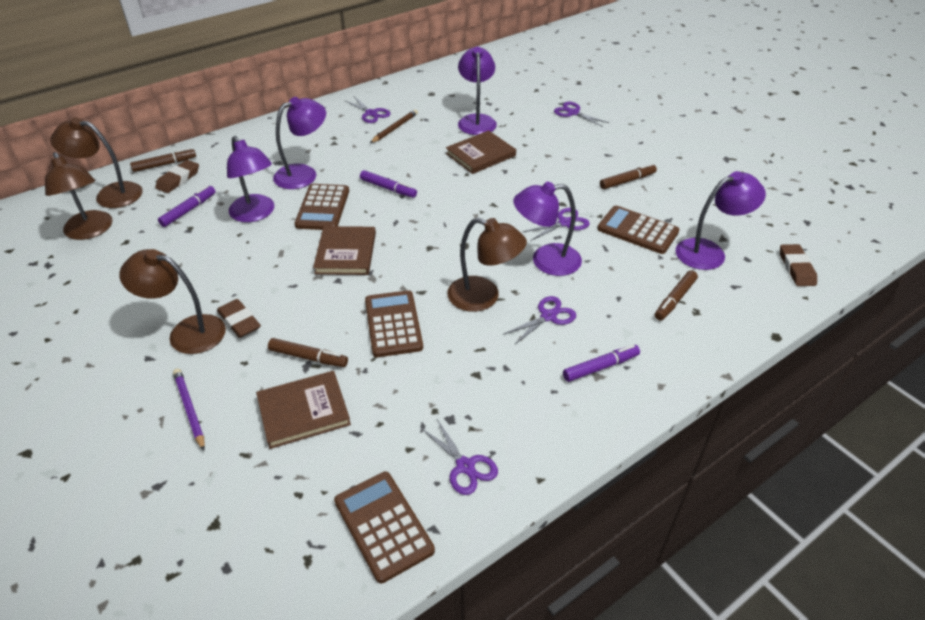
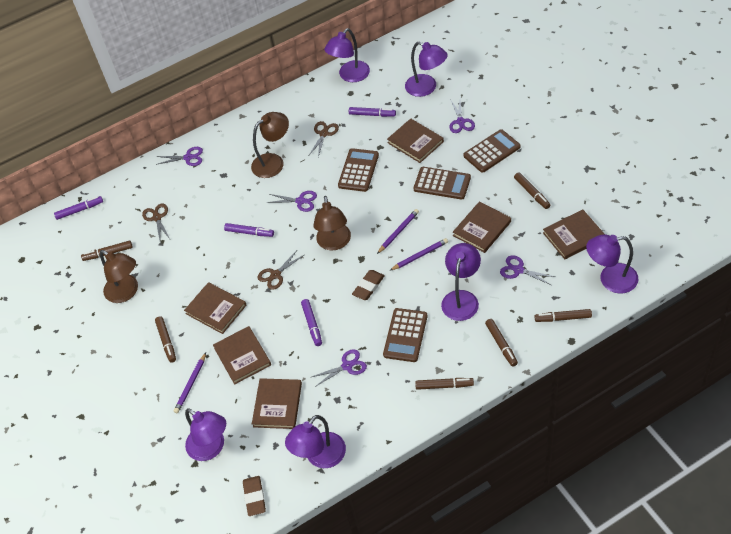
brown book: 3 -> 6
brown eraser: 3 -> 2
brown lamp: 4 -> 3
brown marker: 4 -> 6
brown pencil: 1 -> 0
brown scissors: 0 -> 3
purple lamp: 5 -> 6
purple marker: 3 -> 4
purple pencil: 1 -> 3

